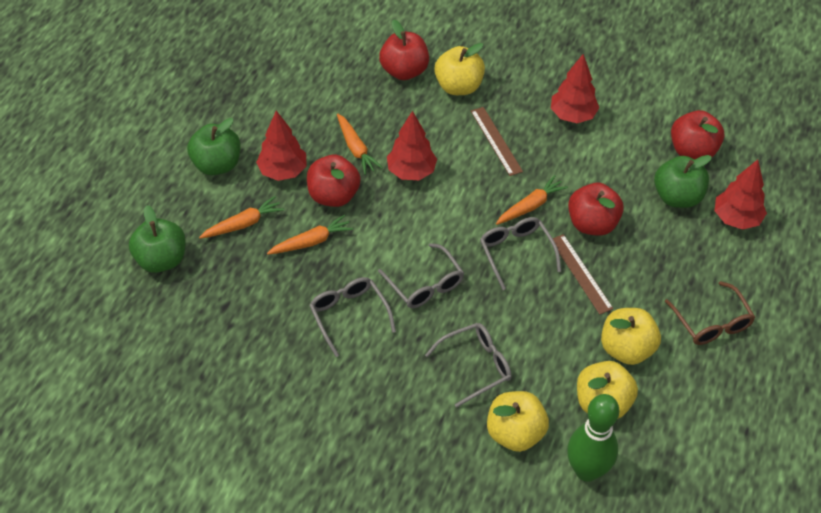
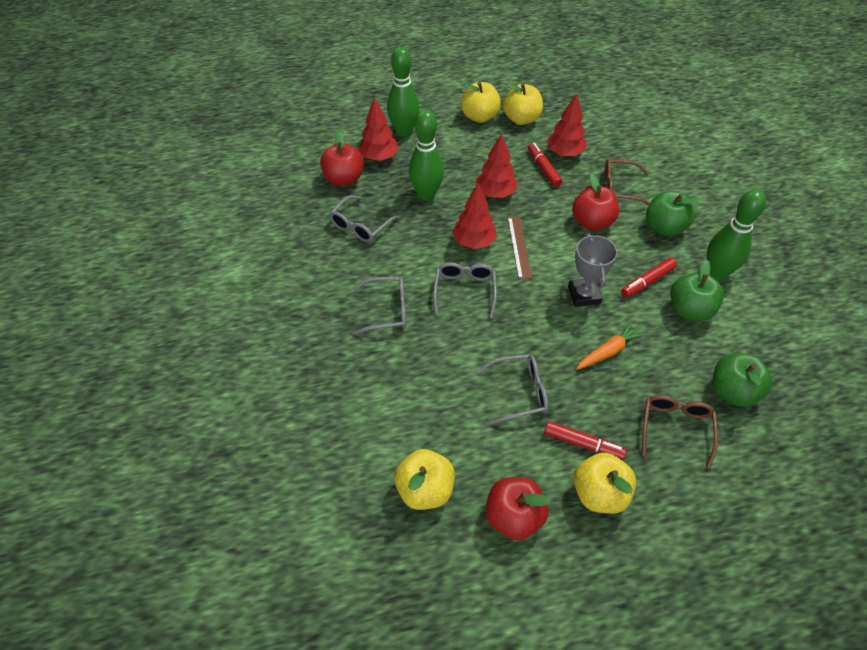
brown glasses: 1 -> 2
brown ruler: 2 -> 1
green bowling pin: 1 -> 3
grey trophy: 0 -> 1
orange carrot: 4 -> 1
red apple: 4 -> 3
red marker: 0 -> 3

